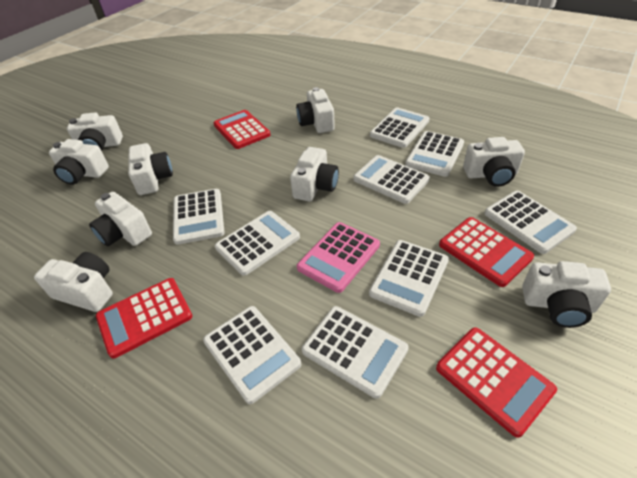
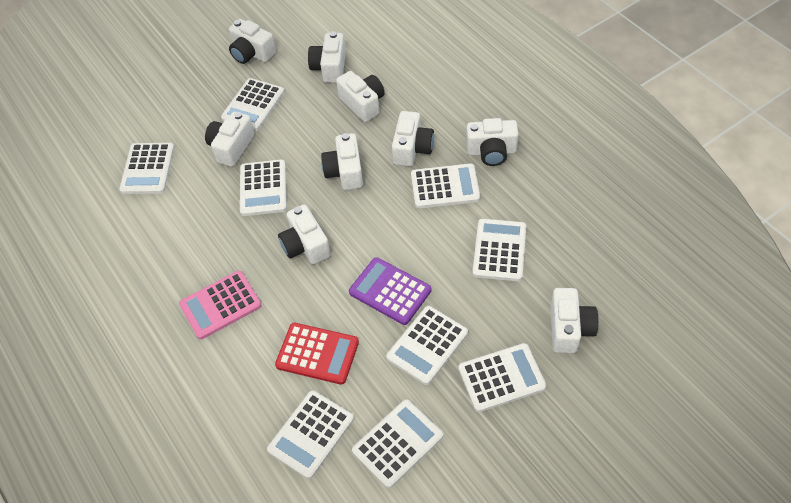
purple calculator: 0 -> 1
red calculator: 4 -> 1

